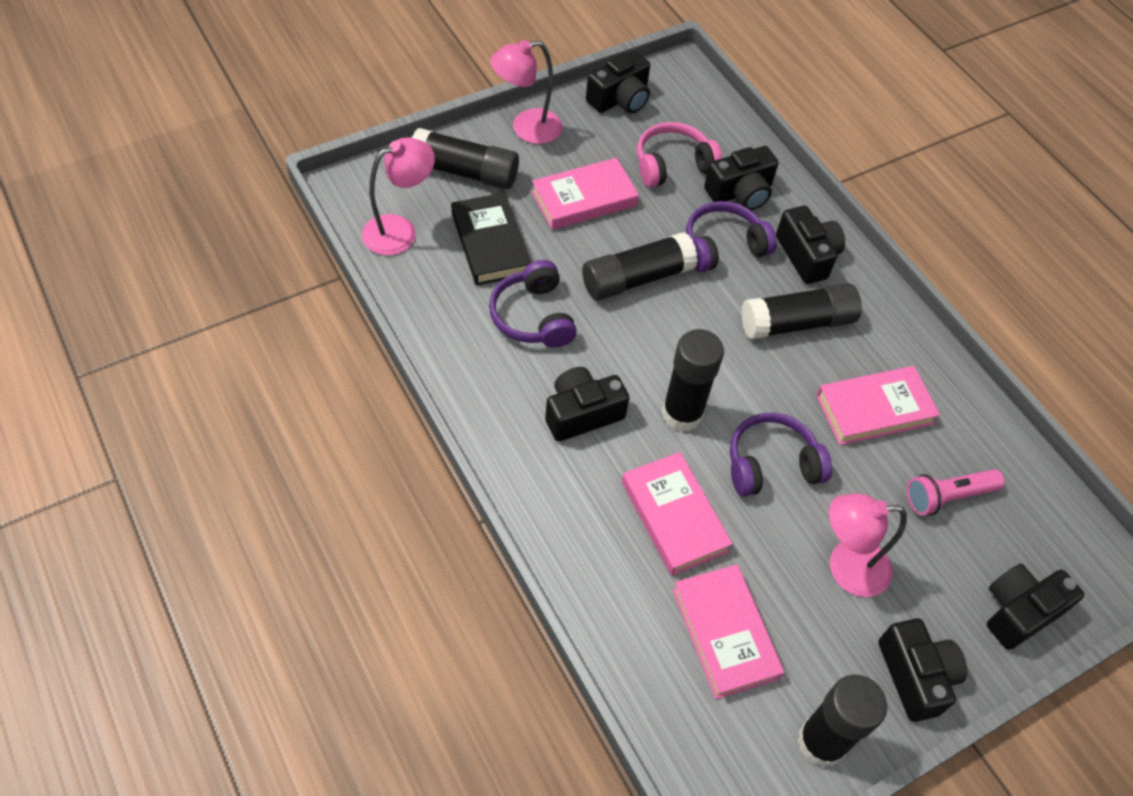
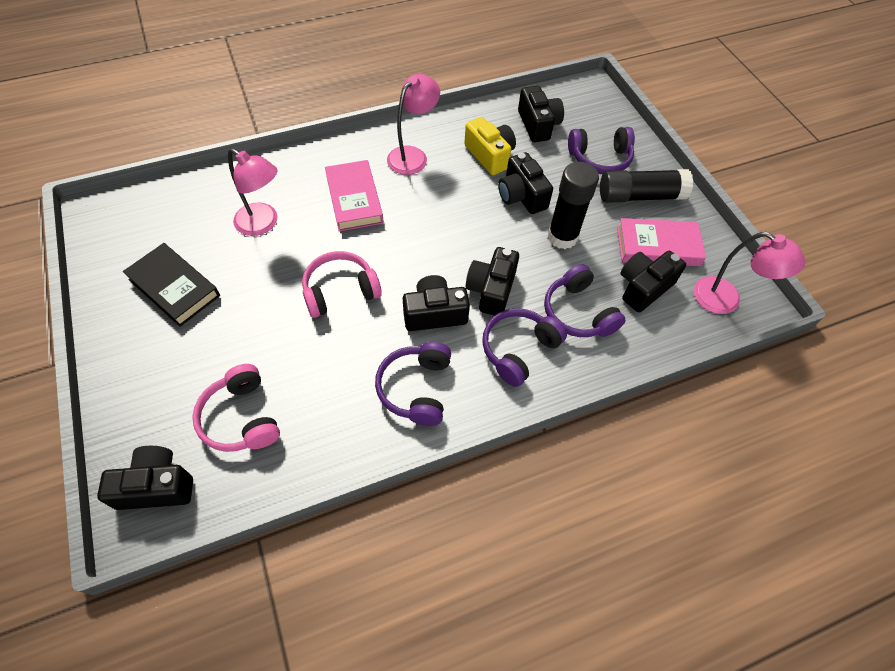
black glue stick: 5 -> 2
pink book: 4 -> 2
pink flashlight: 1 -> 0
pink headphones: 1 -> 2
purple headphones: 3 -> 4
yellow camera: 0 -> 1

